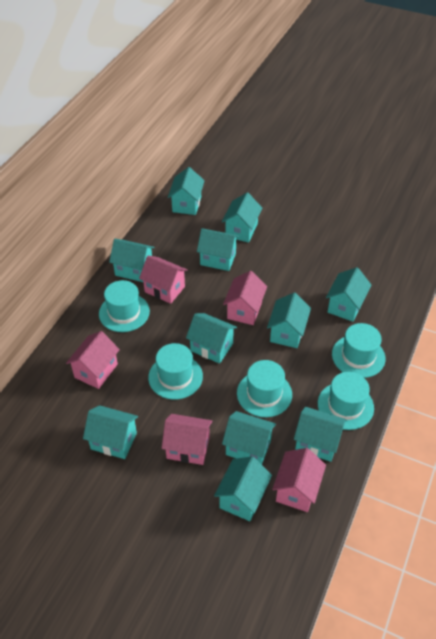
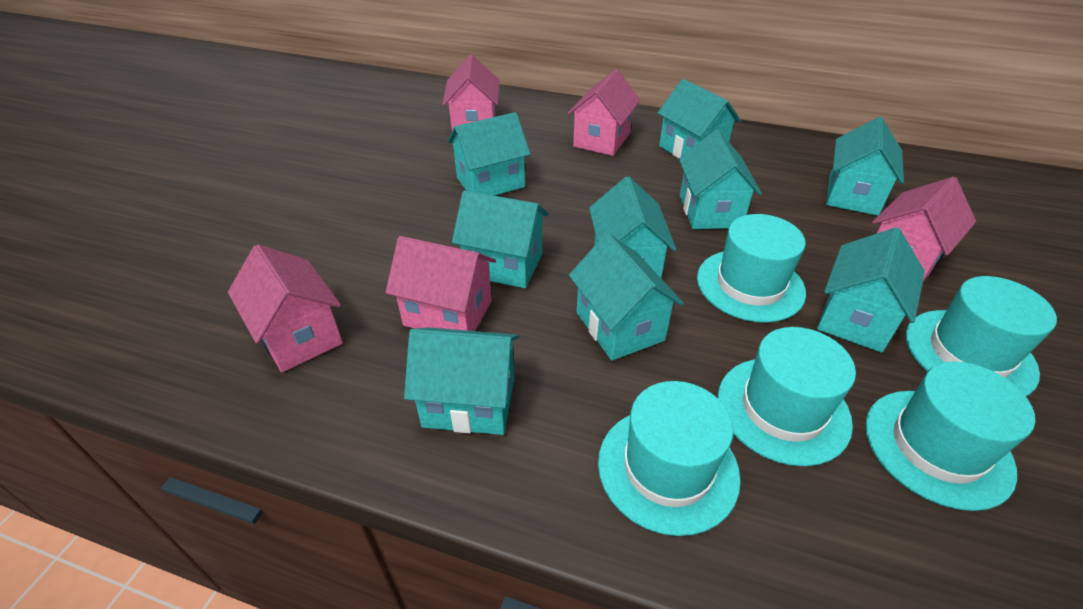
turquoise house: 11 -> 9

